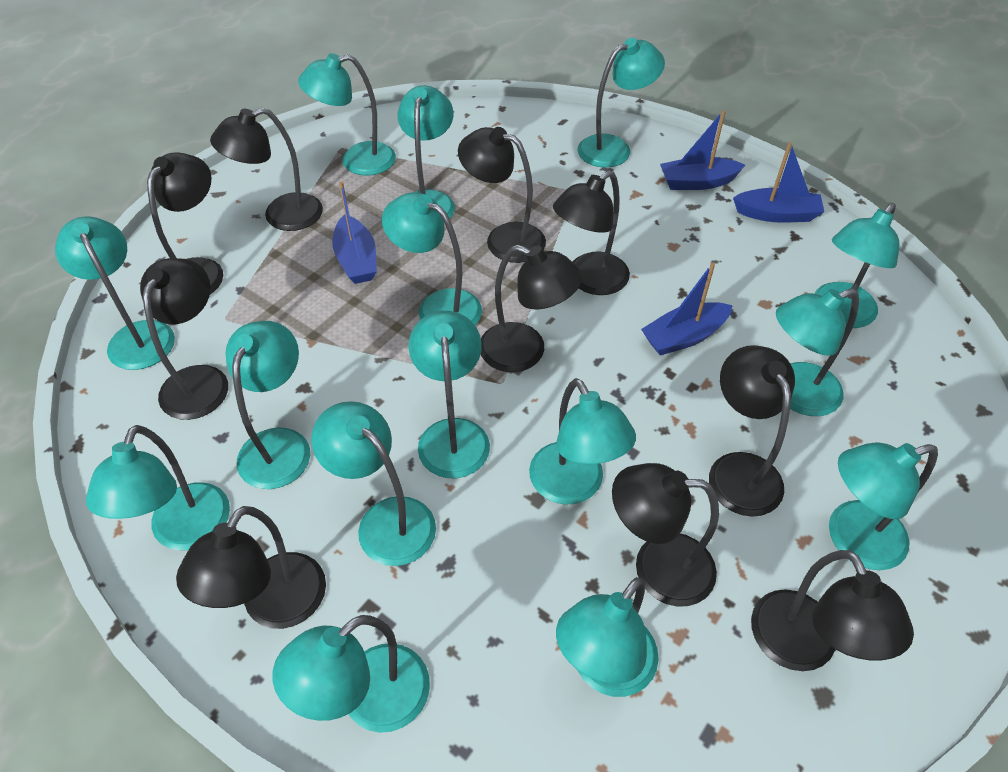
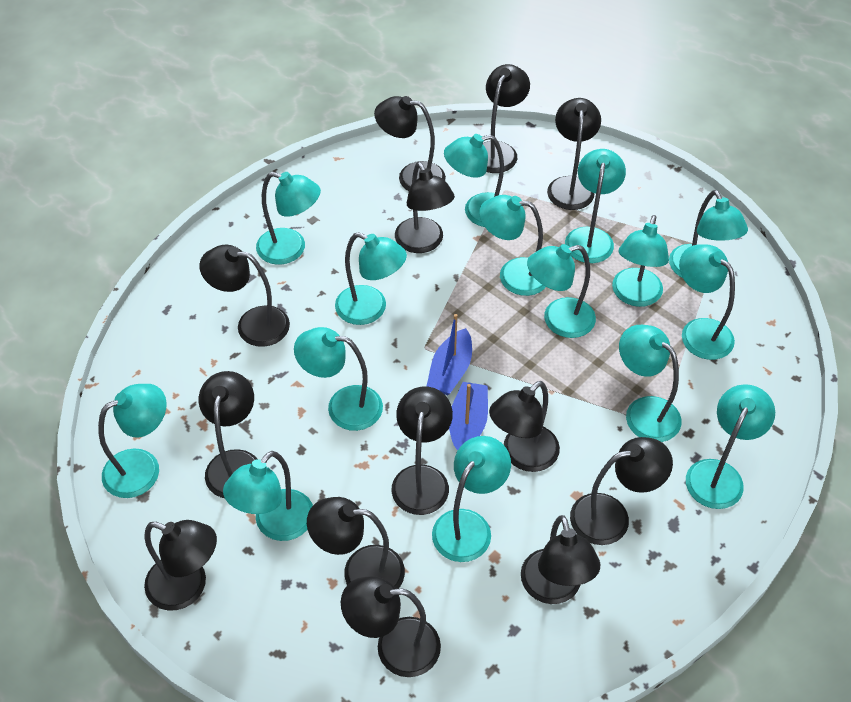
black lamp: 10 -> 13
blue boat: 4 -> 2

